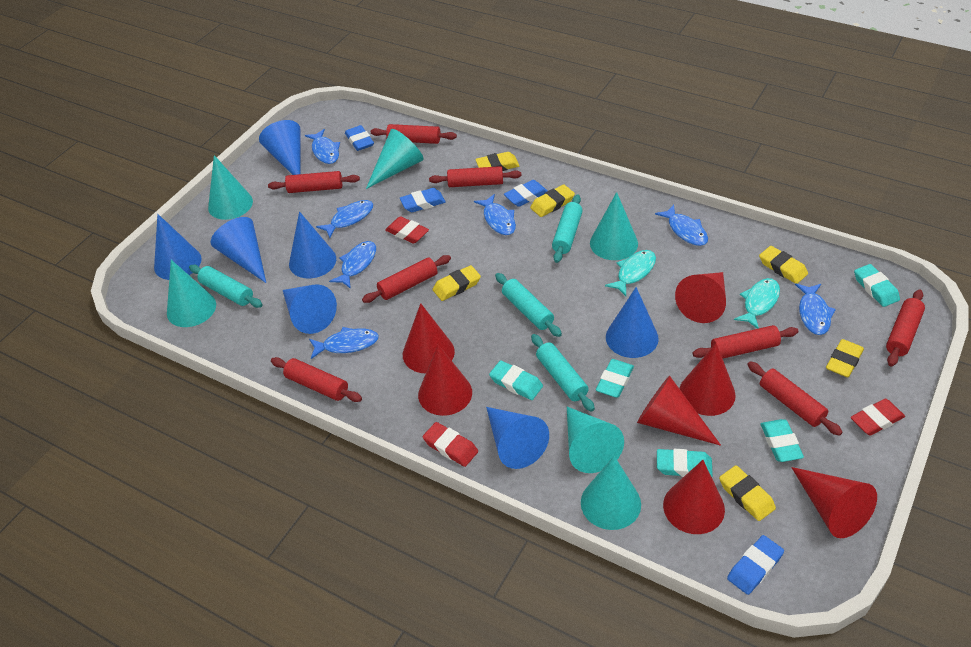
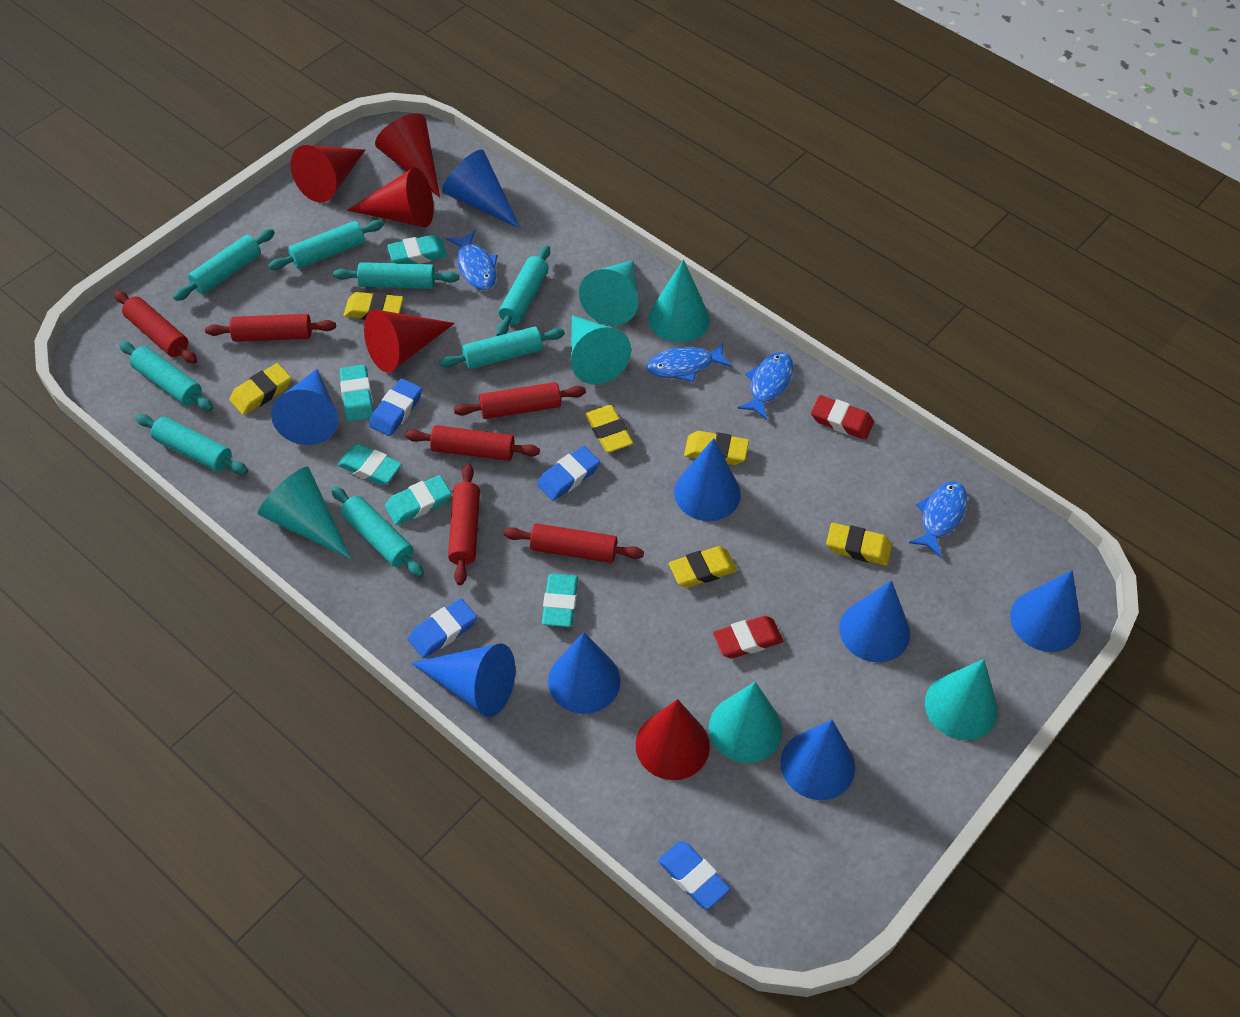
blue cone: 7 -> 8
blue fish: 7 -> 4
red cone: 7 -> 5
red eraser: 3 -> 2
red rolling pin: 8 -> 6
turquoise fish: 2 -> 0
turquoise rolling pin: 4 -> 8

